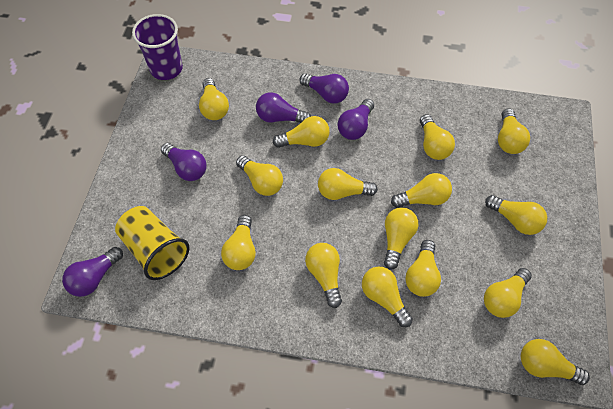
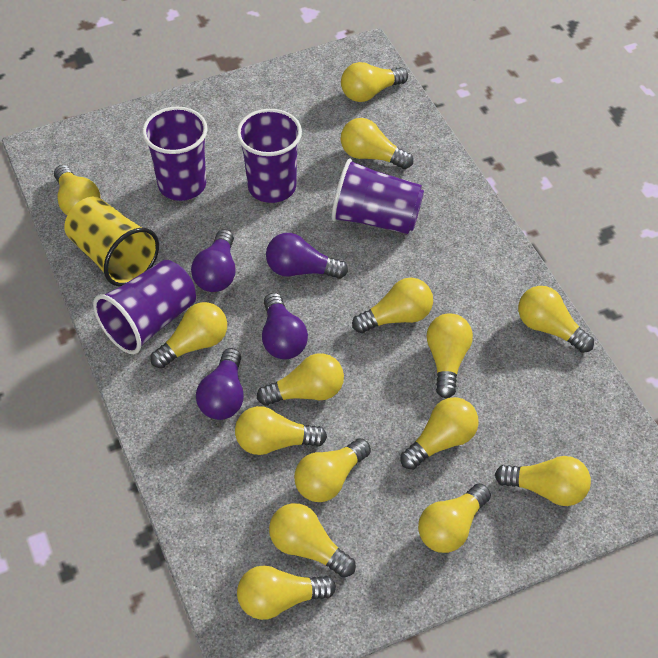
purple cup: 1 -> 4
purple light bulb: 5 -> 4

